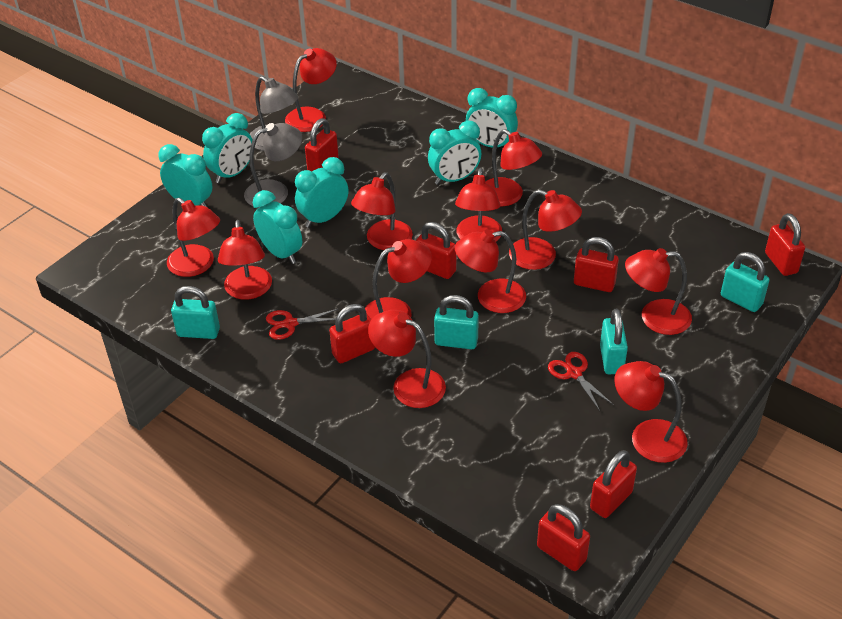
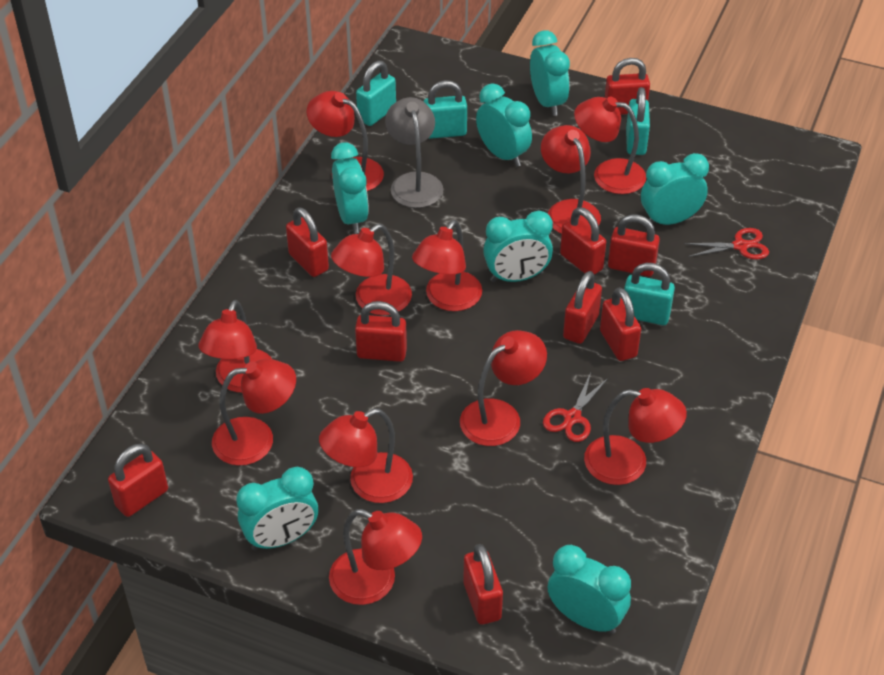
grey lamp: 2 -> 1
red lamp: 12 -> 11
red padlock: 7 -> 9
turquoise clock: 6 -> 7

